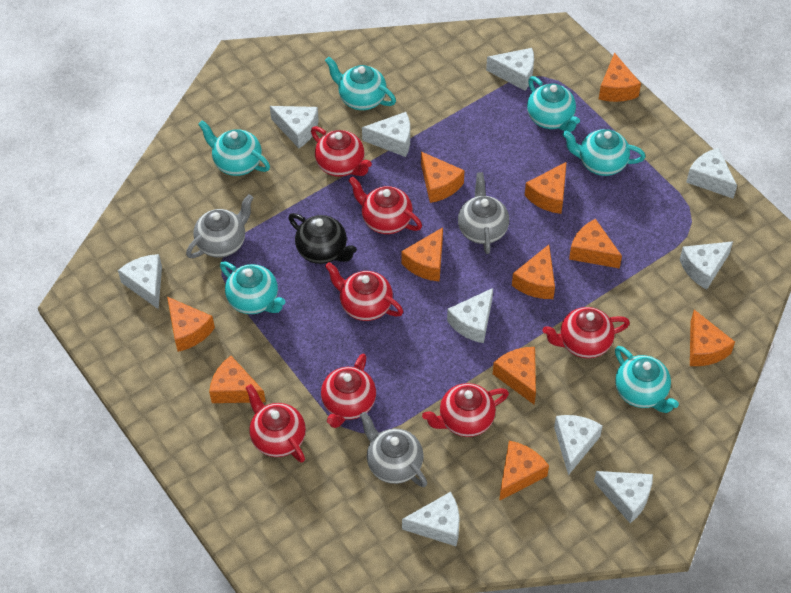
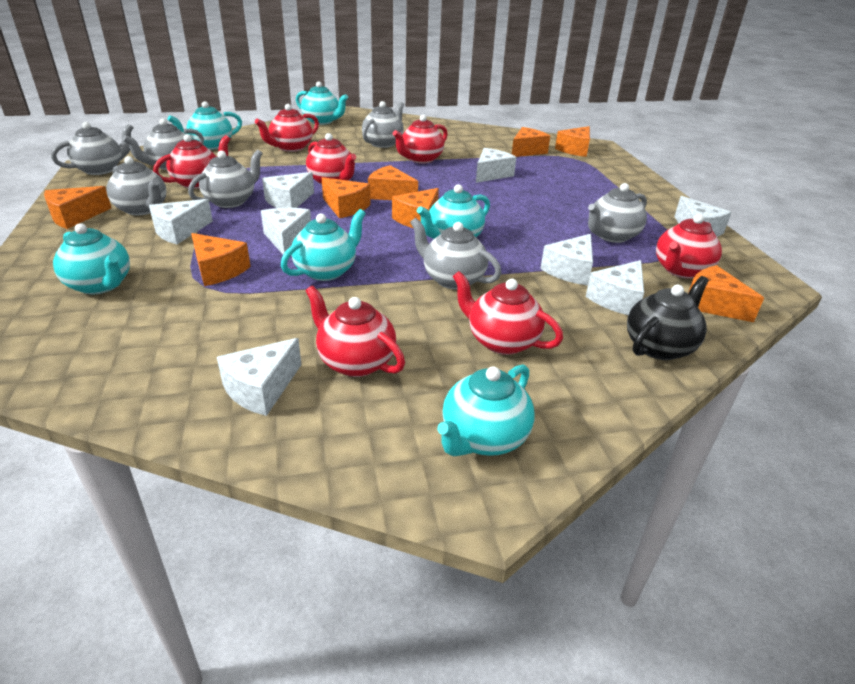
grey teapot: 3 -> 7
orange cheese: 11 -> 8
white cheese: 10 -> 8

